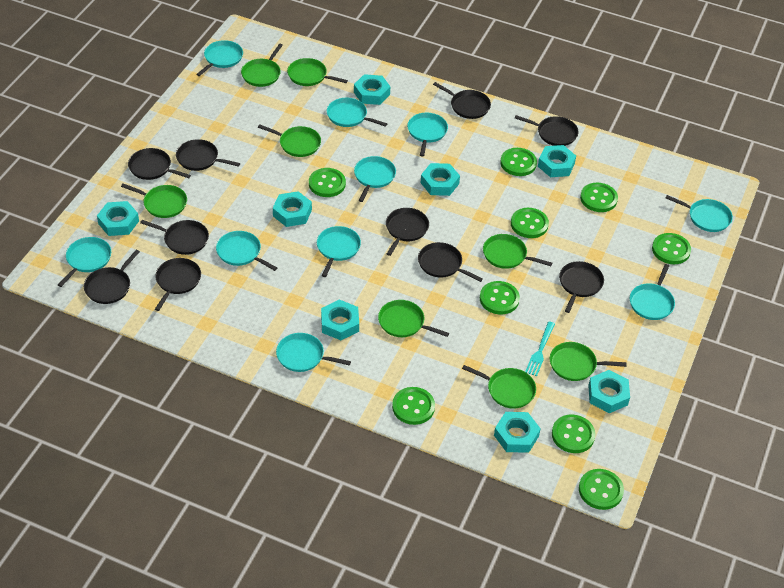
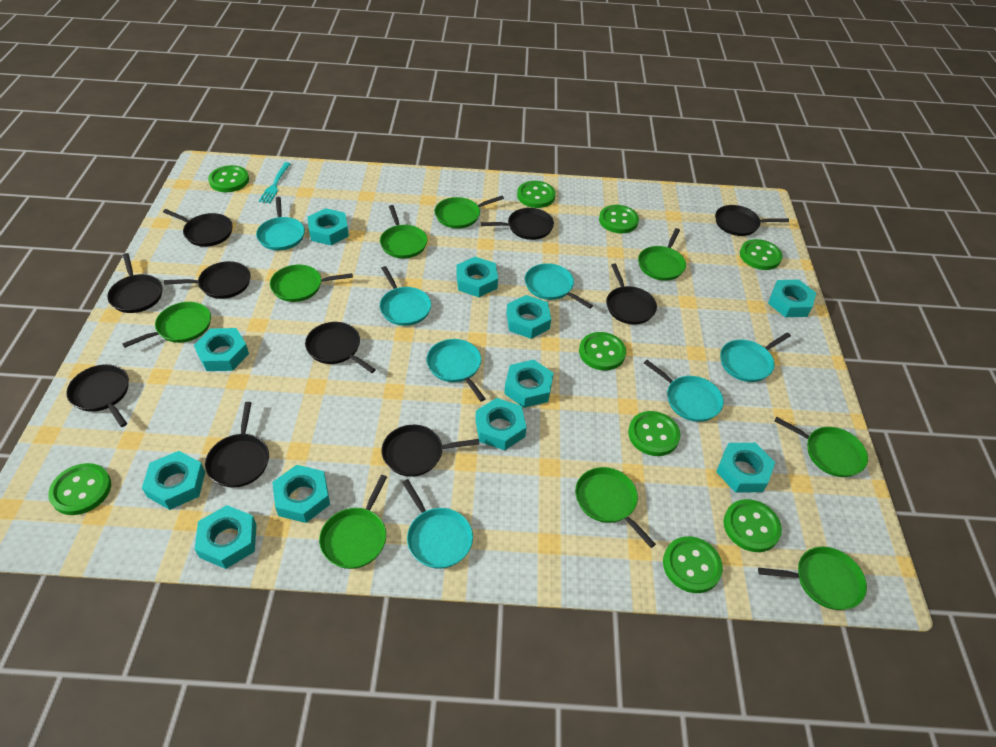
green pan: 8 -> 9
turquoise nut: 8 -> 11
turquoise pan: 10 -> 7

